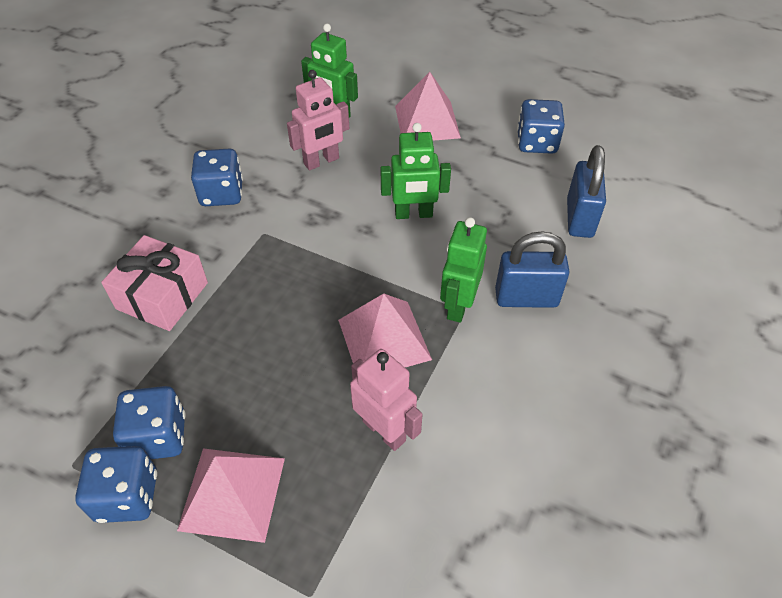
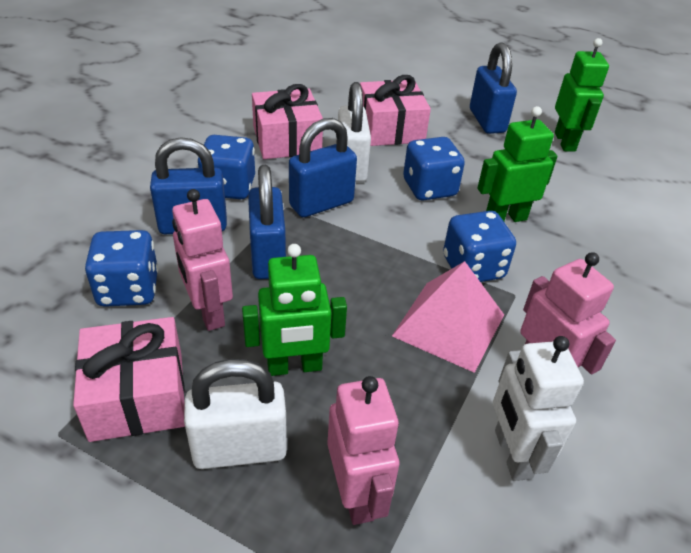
blue padlock: 2 -> 4
pink gift: 1 -> 3
pink pyramid: 3 -> 1
pink robot: 2 -> 3
white padlock: 0 -> 2
white robot: 0 -> 1

